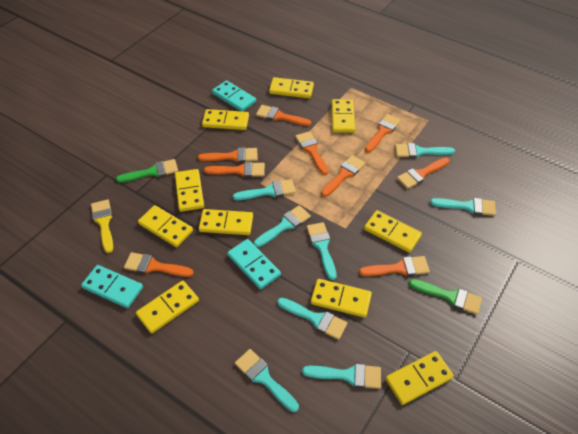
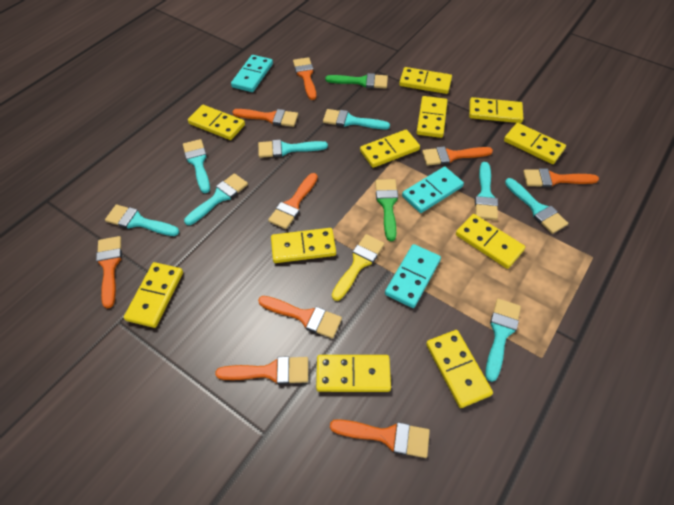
yellow domino: 10 -> 11

